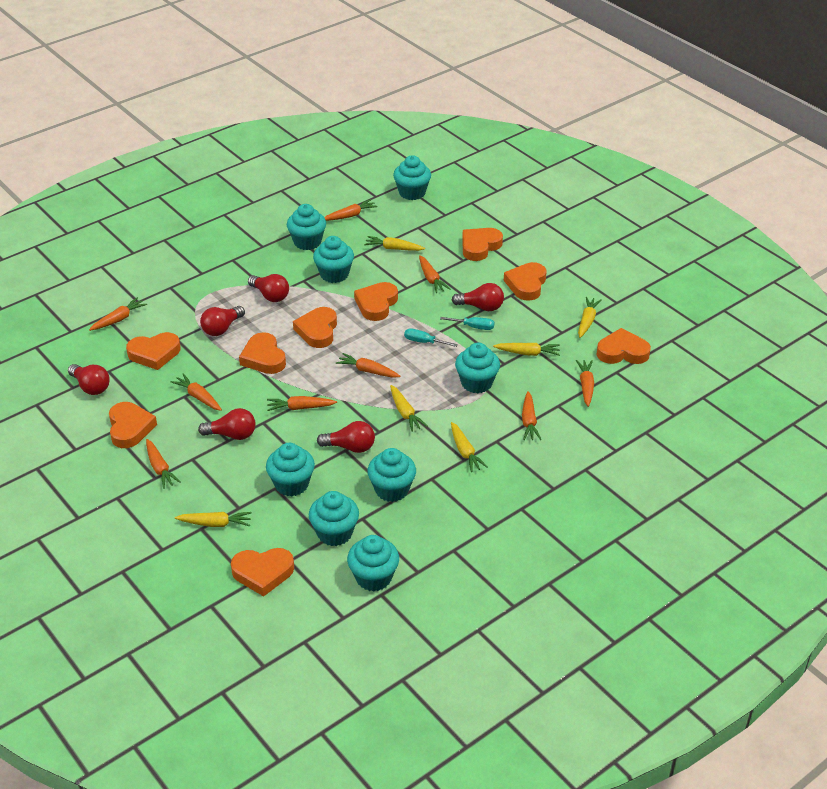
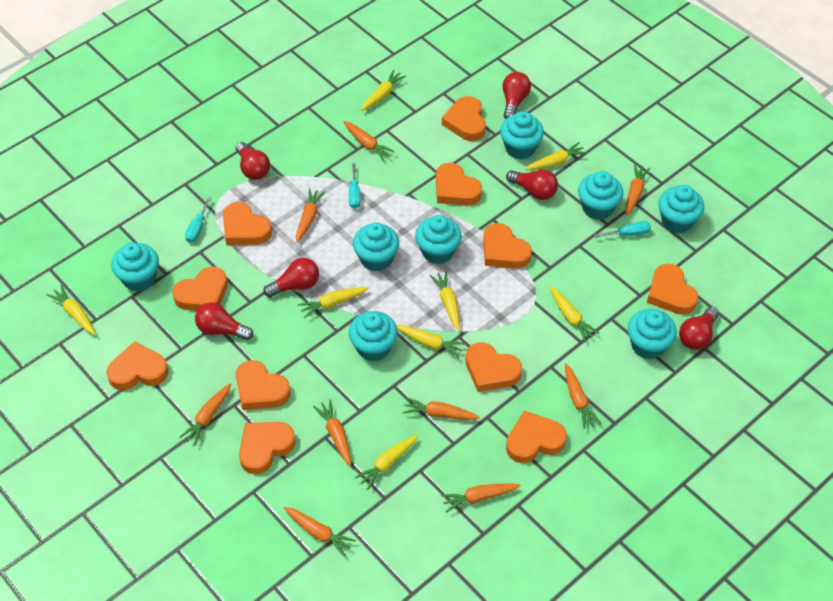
orange heart: 9 -> 11
turquoise screwdriver: 2 -> 3
yellow carrot: 6 -> 8

